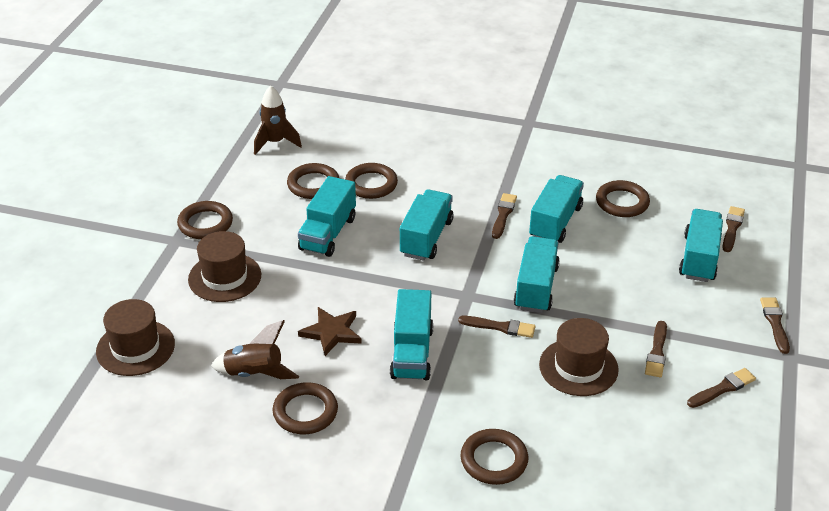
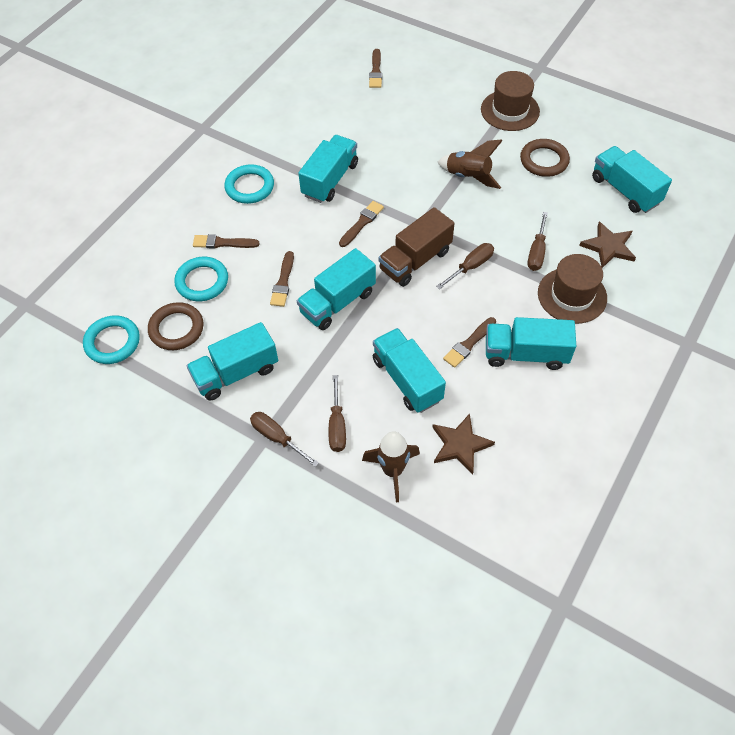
brown brush: 6 -> 5
brown hat: 3 -> 2
brown ring: 6 -> 2
brown screwdriver: 0 -> 4
brown star: 1 -> 2
brown truck: 0 -> 1
turquoise ring: 0 -> 3

